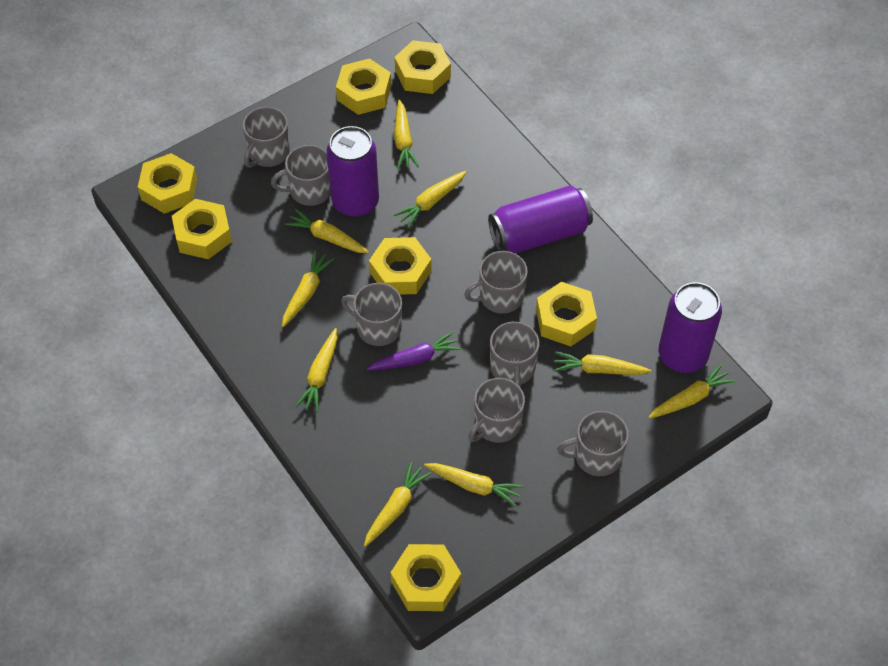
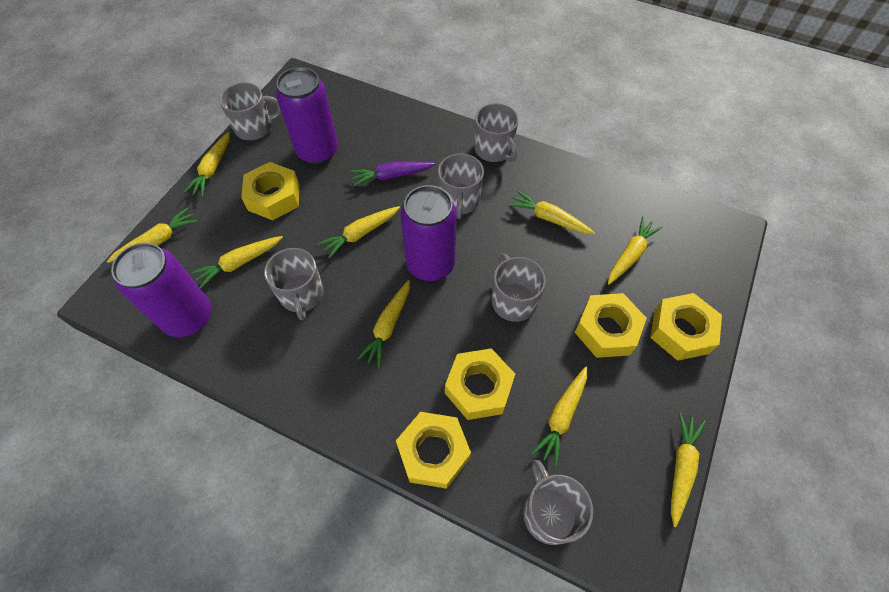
grey mug: 7 -> 6
yellow nut: 7 -> 5

